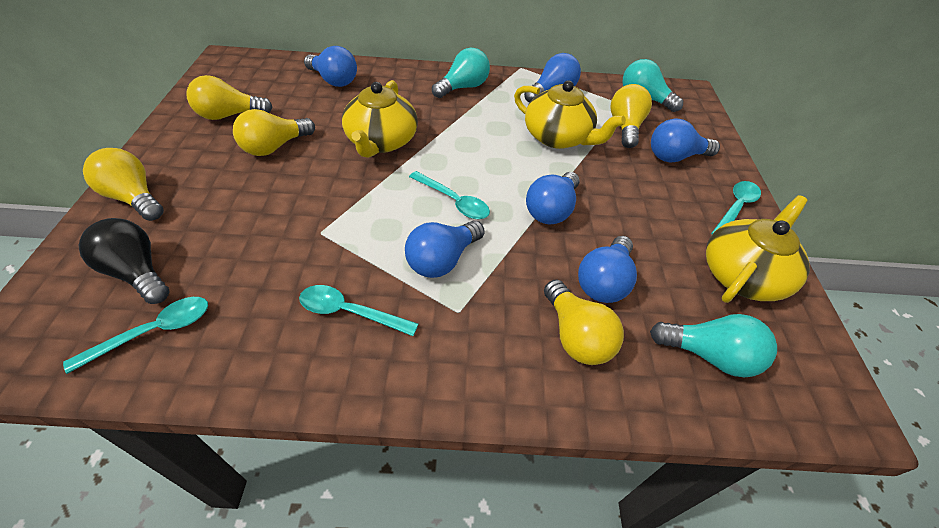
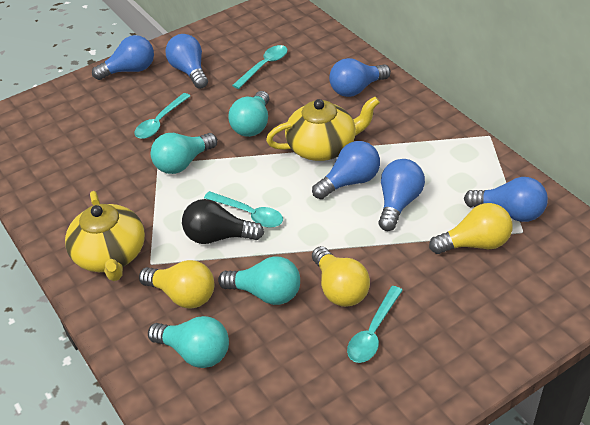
turquoise light bulb: 3 -> 4
yellow light bulb: 5 -> 3
yellow teapot: 3 -> 2

